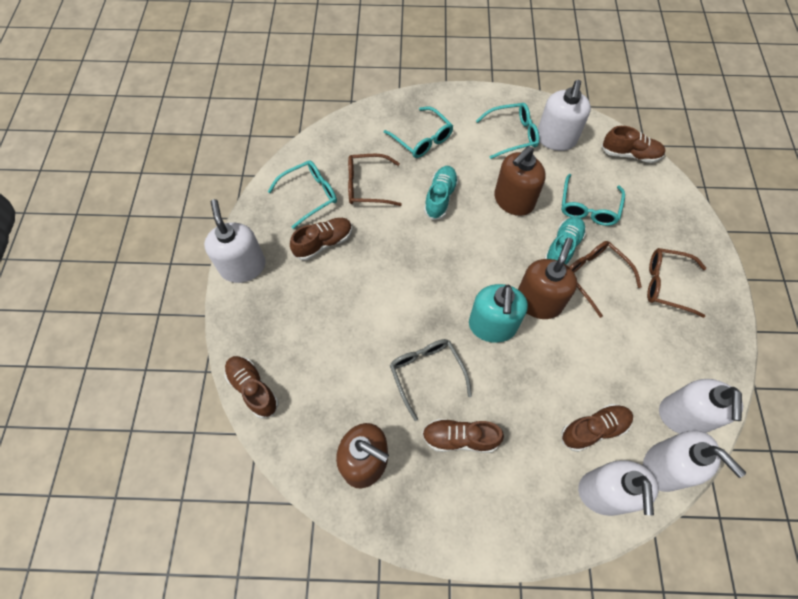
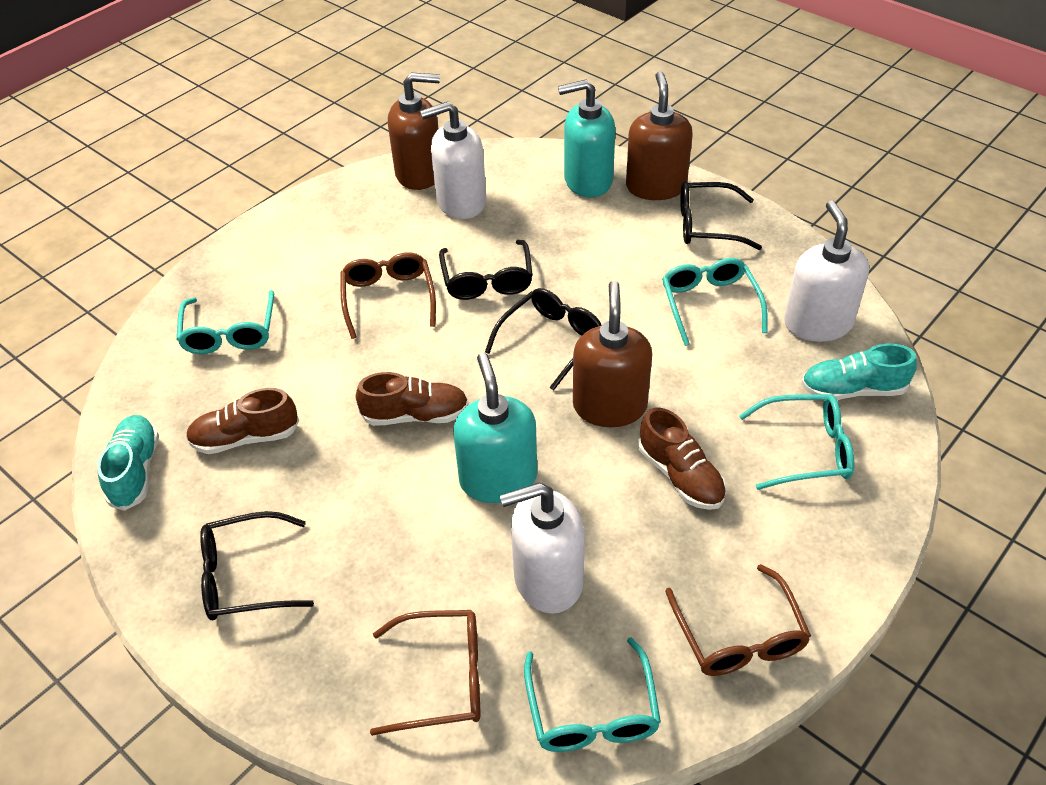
black glasses: 0 -> 4
brown shoe: 5 -> 3
grey glasses: 1 -> 0
turquoise soap dispenser: 1 -> 2
white soap dispenser: 5 -> 3

